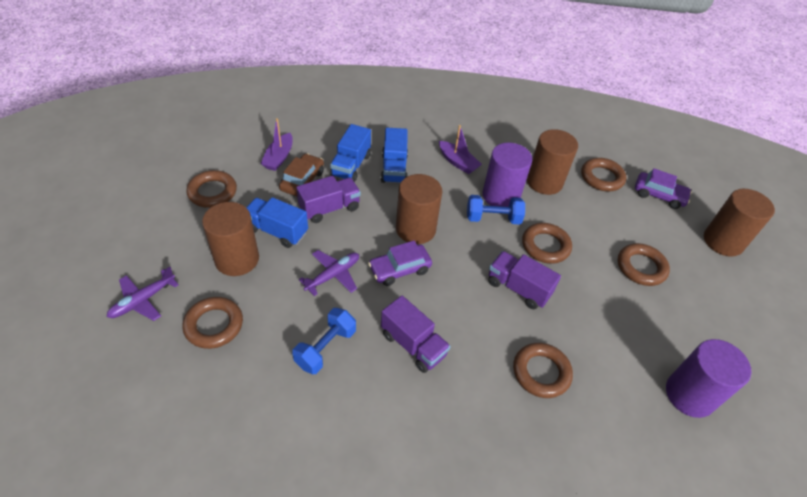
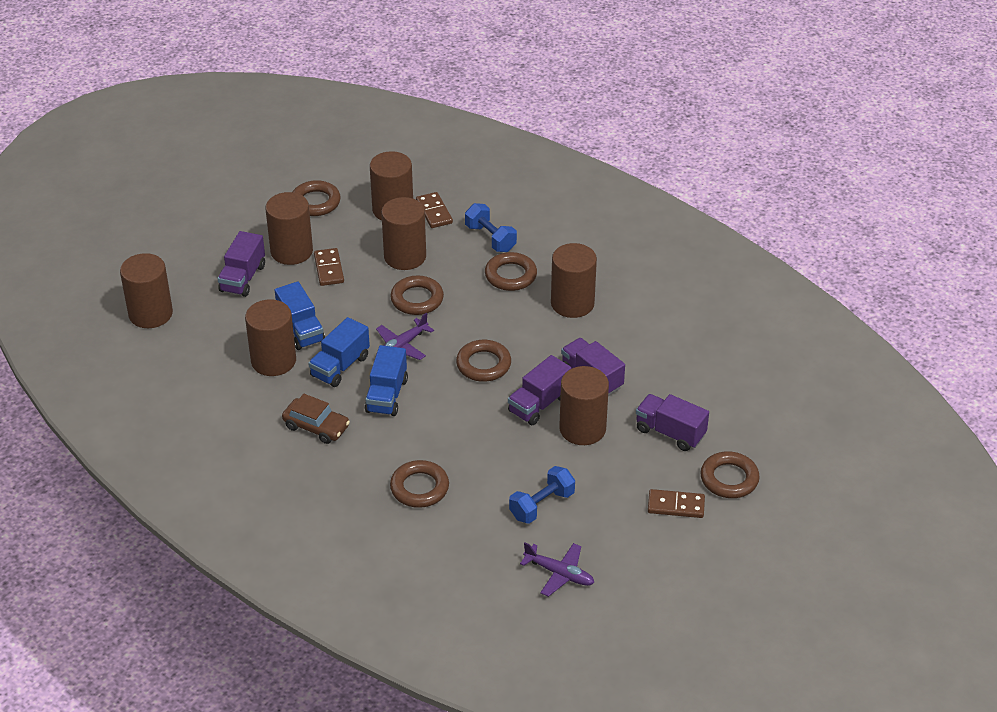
brown cylinder: 4 -> 7
brown domino: 0 -> 3
purple boat: 2 -> 0
purple car: 2 -> 0
purple cylinder: 2 -> 0
purple truck: 3 -> 4

